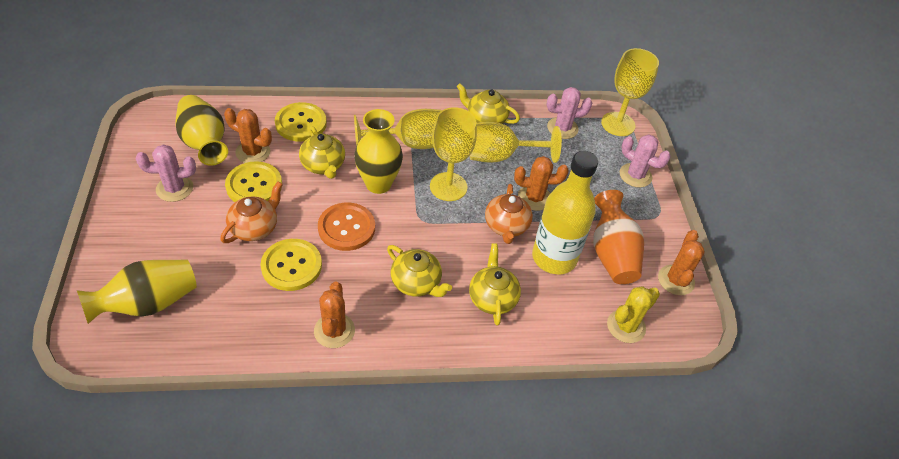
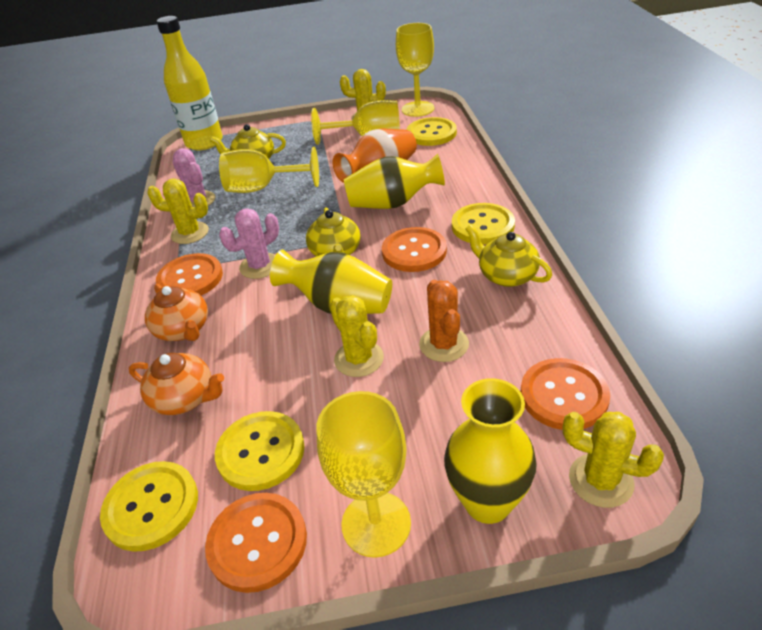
orange button: 1 -> 4
orange cactus: 4 -> 1
pink cactus: 3 -> 2
yellow button: 3 -> 4
yellow cactus: 1 -> 4
yellow teapot: 4 -> 3

